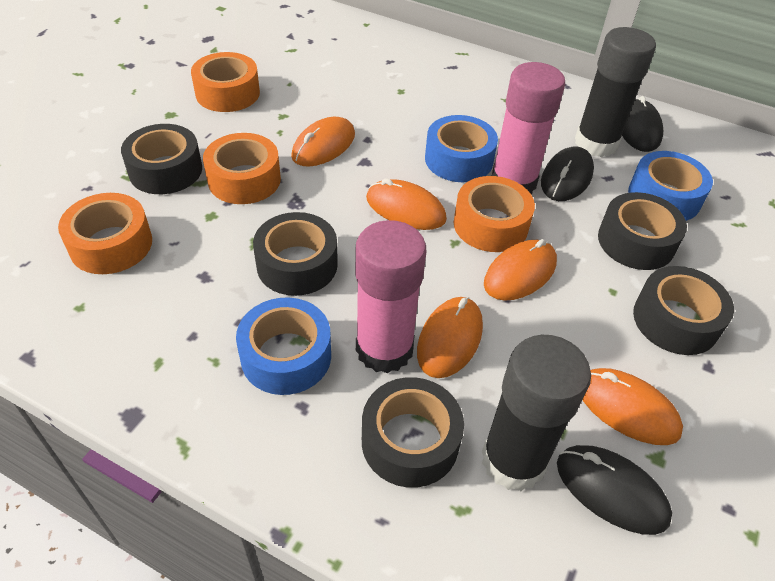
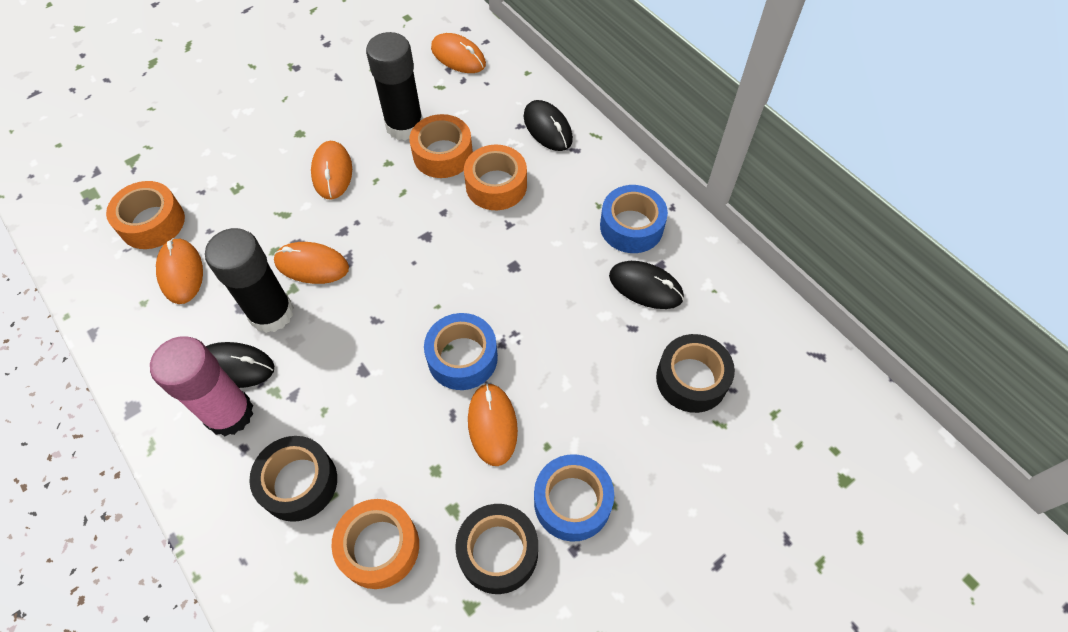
black tape: 5 -> 3
pink glue stick: 2 -> 1

